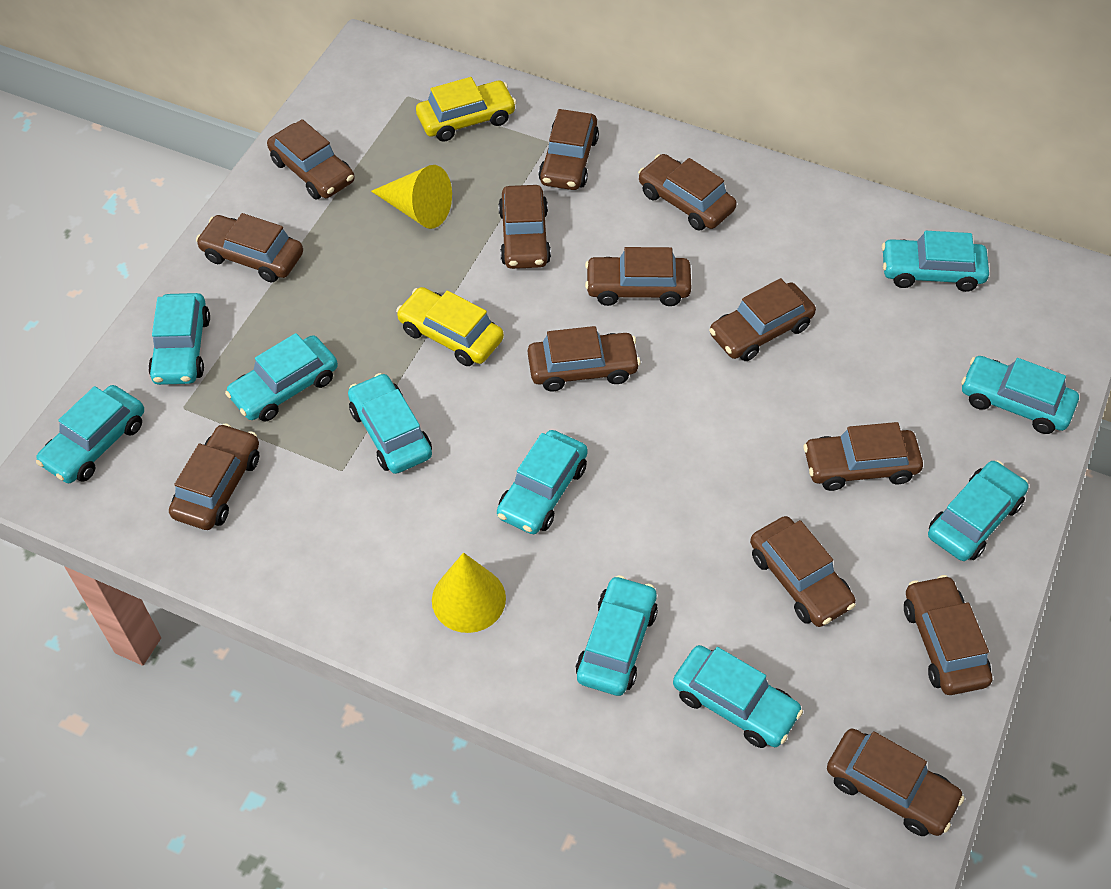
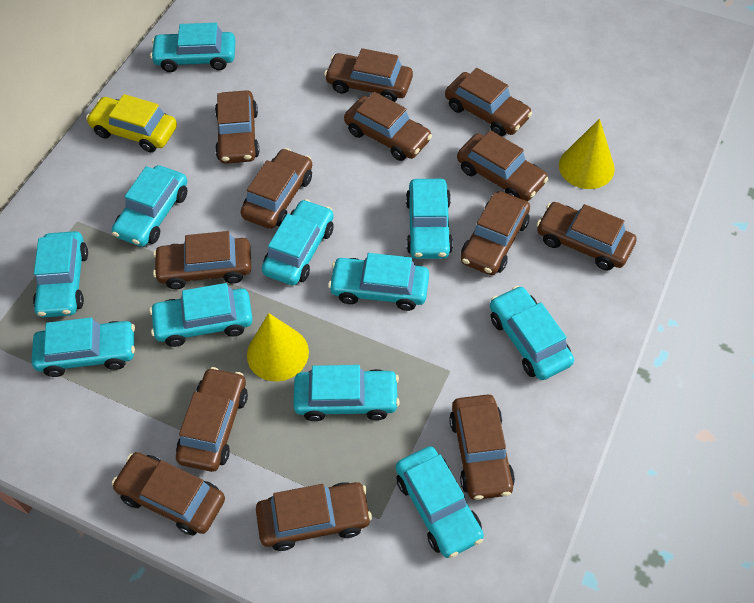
turquoise car: 10 -> 11
yellow car: 2 -> 1

